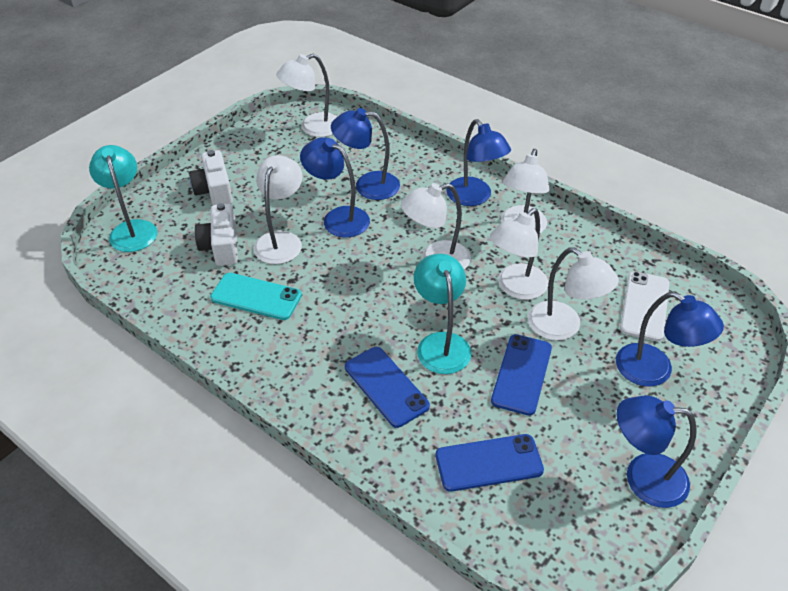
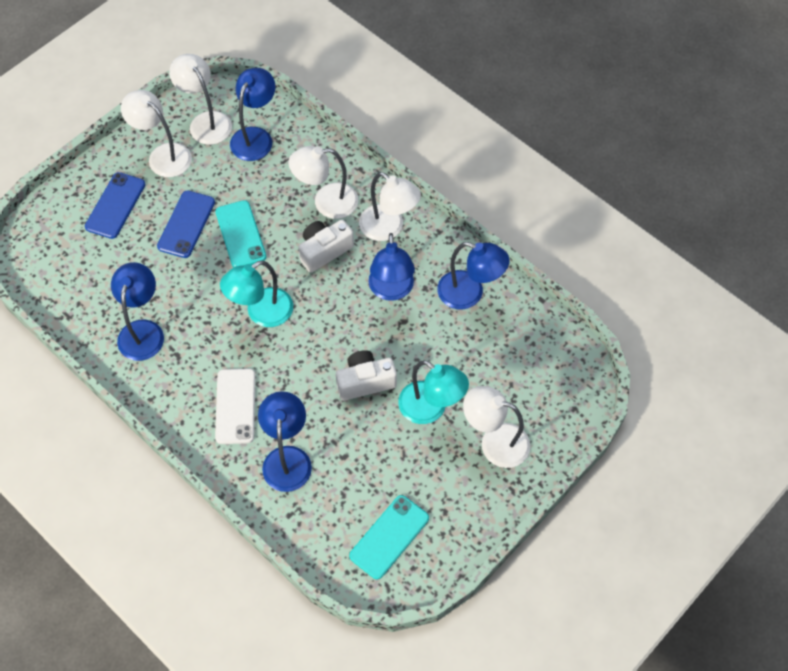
blue phone: 3 -> 2
turquoise phone: 1 -> 2
white lamp: 6 -> 5

